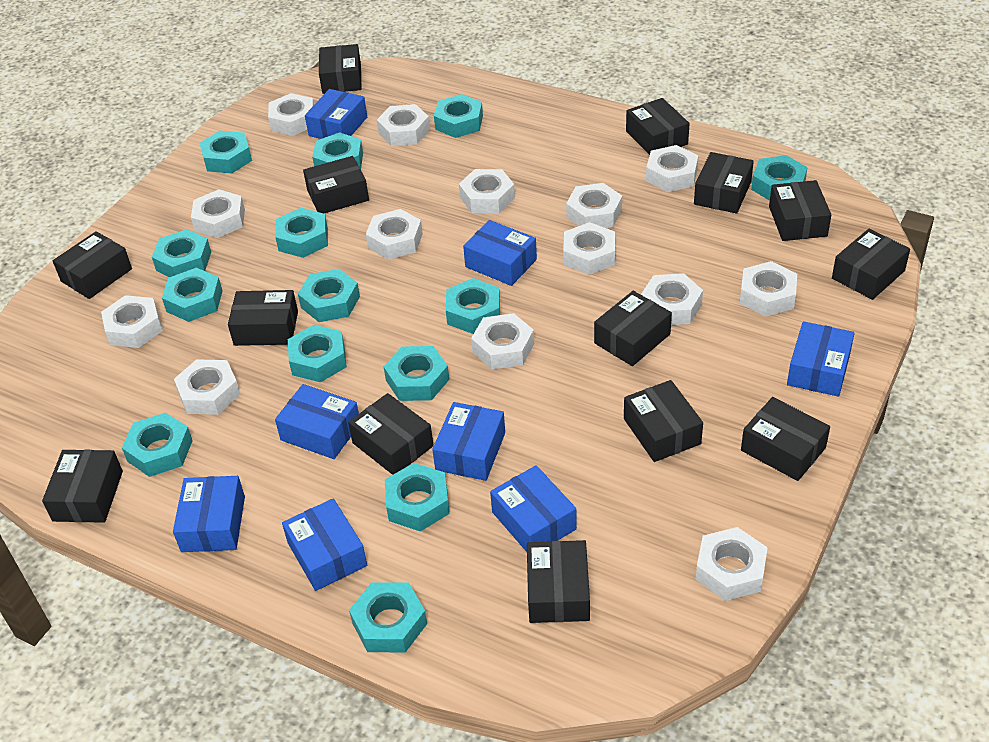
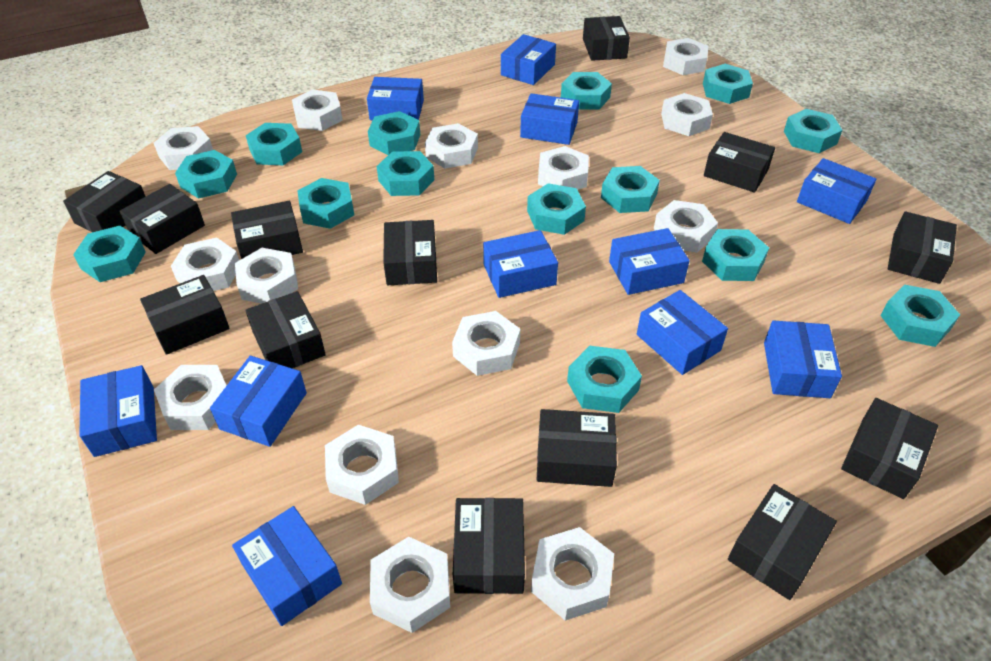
black box: 14 -> 13
blue box: 8 -> 11

